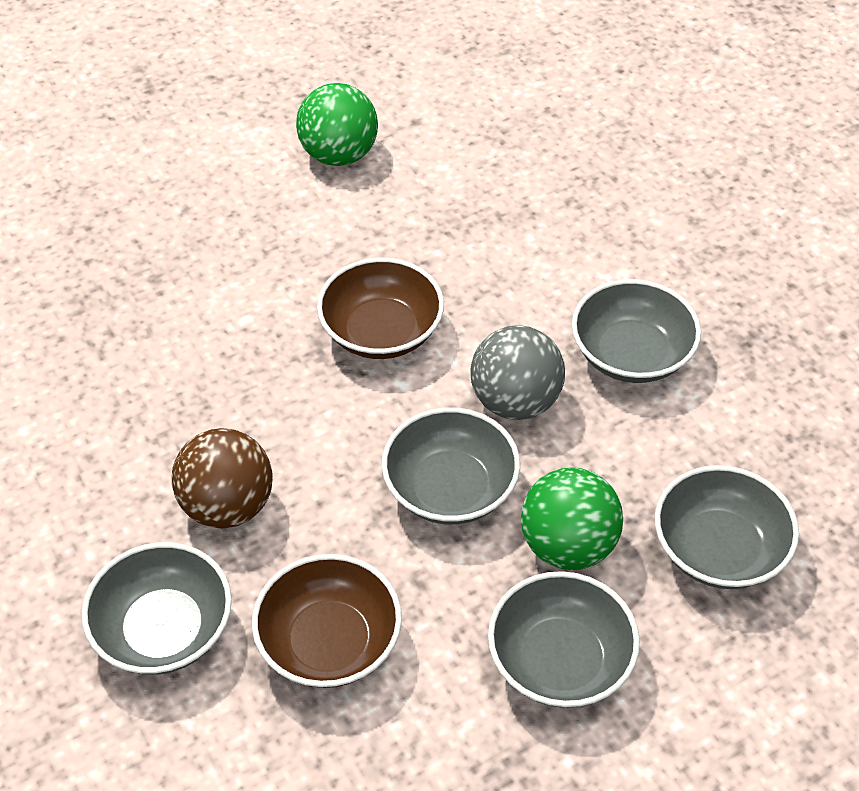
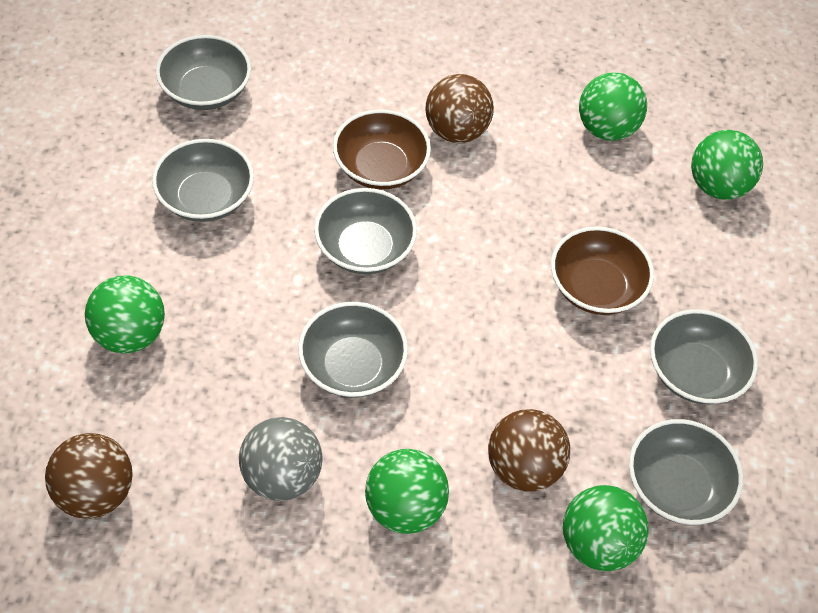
brown ball: 1 -> 3
green ball: 2 -> 5
grey bowl: 5 -> 6

